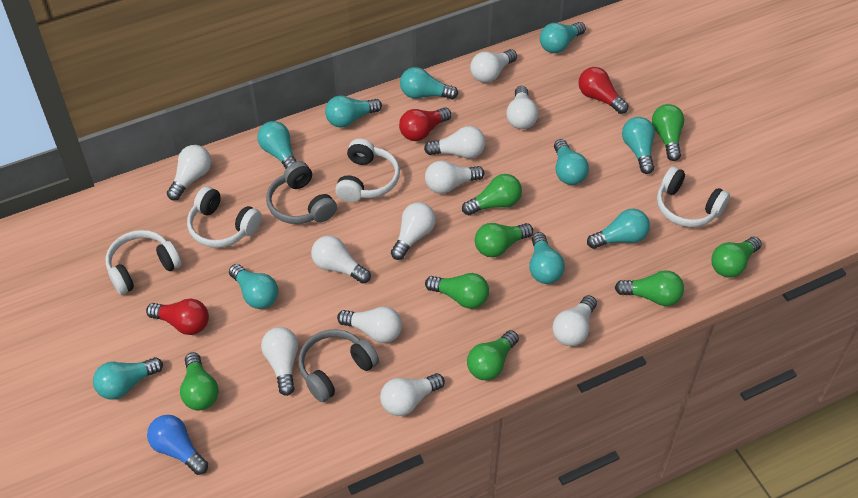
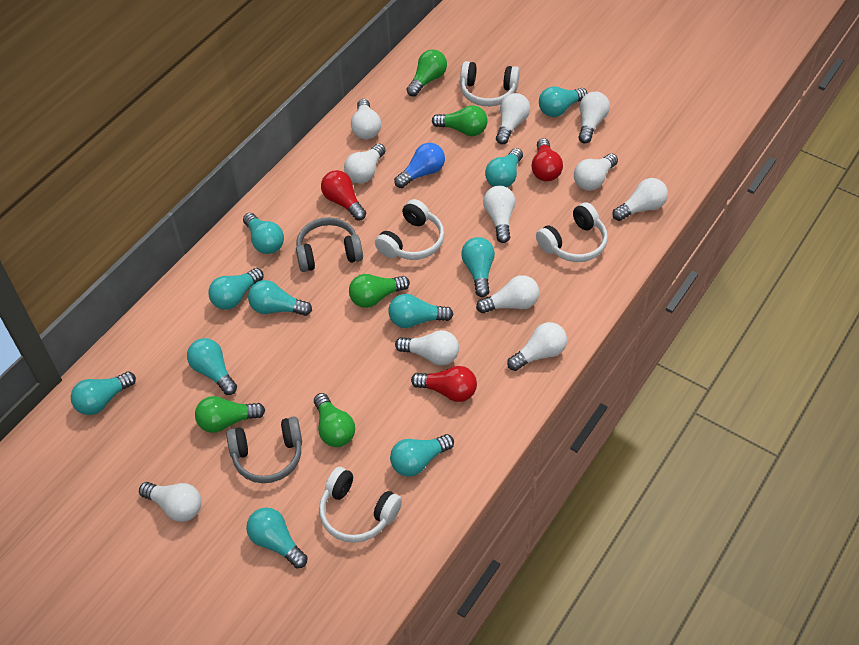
green light bulb: 8 -> 5
turquoise light bulb: 10 -> 11

